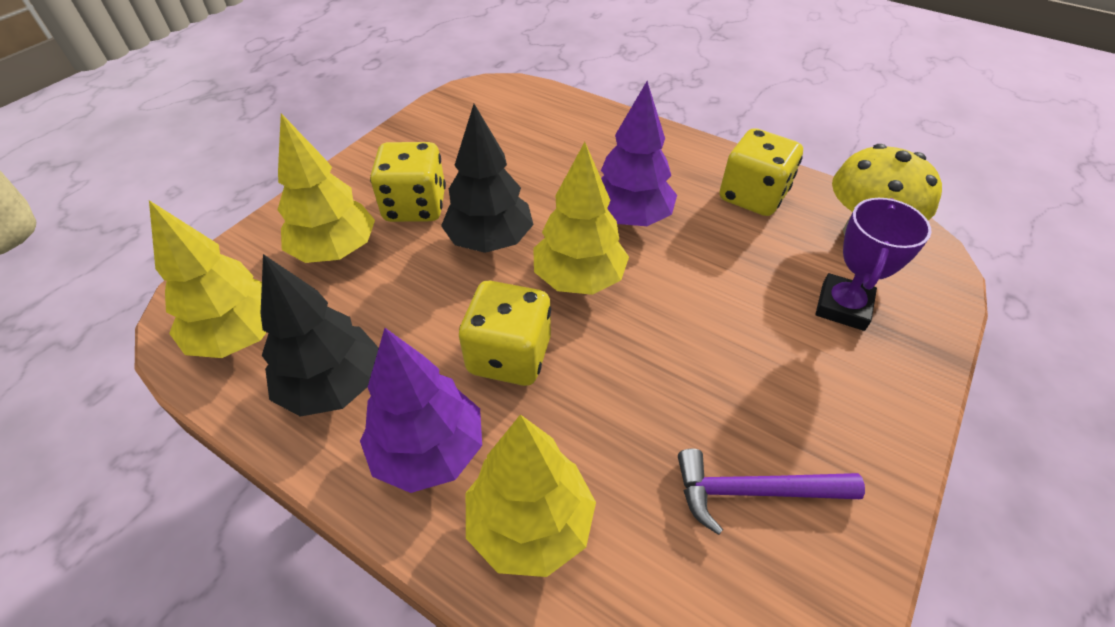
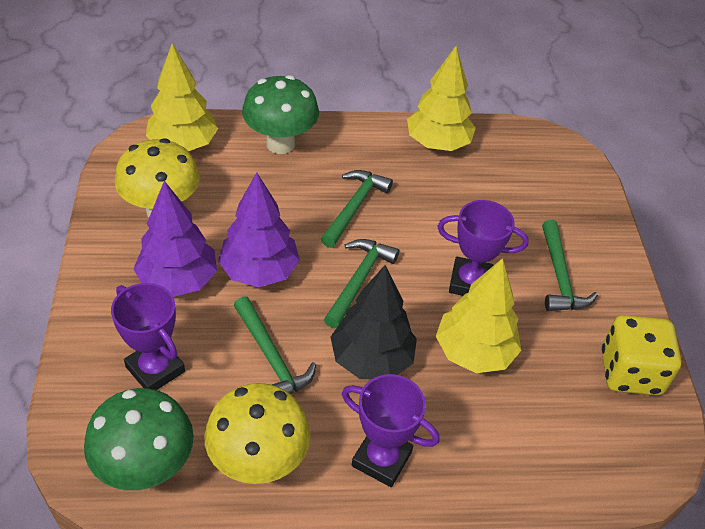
black tree: 2 -> 1
green hammer: 0 -> 4
green mushroom: 0 -> 2
purple hammer: 1 -> 0
purple trophy: 1 -> 3
yellow dice: 3 -> 1
yellow mushroom: 1 -> 2
yellow tree: 4 -> 3

